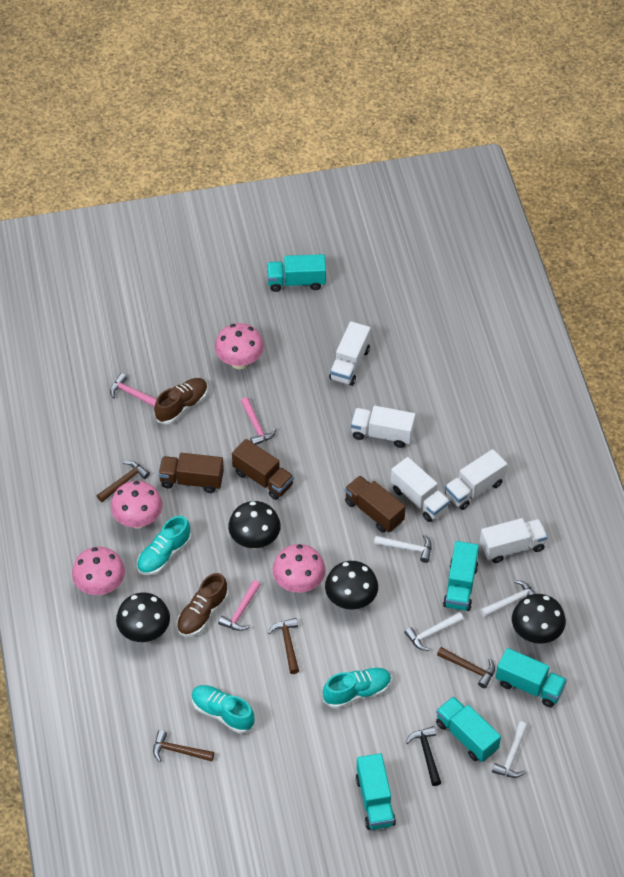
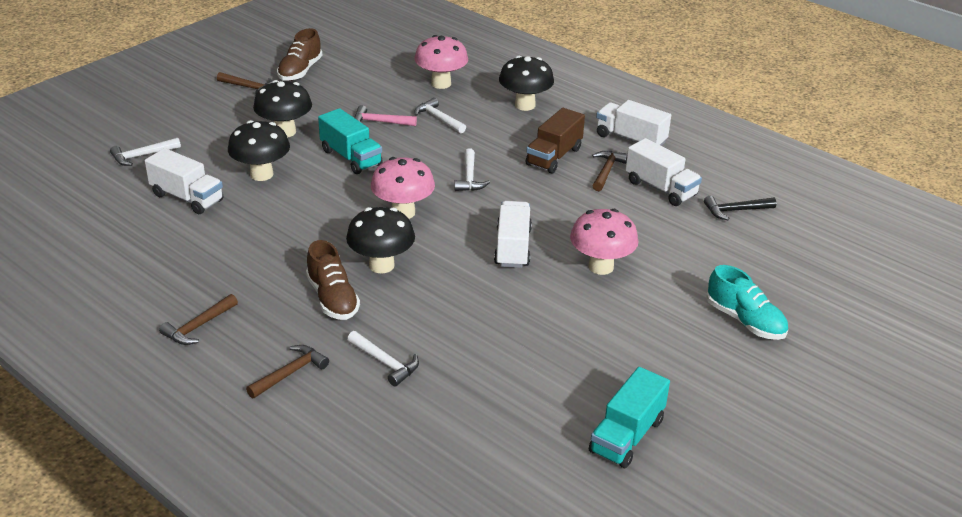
brown truck: 3 -> 1
pink hammer: 3 -> 1
pink mushroom: 4 -> 3
turquoise shoe: 3 -> 1
turquoise truck: 5 -> 2
white truck: 5 -> 4

